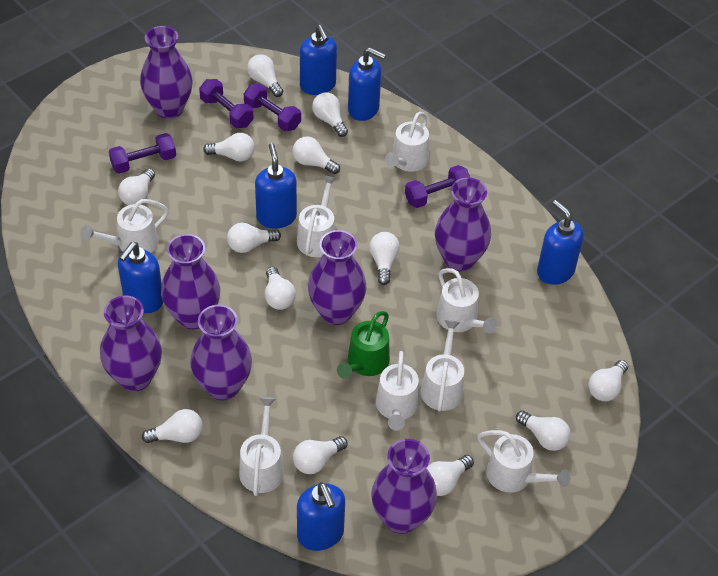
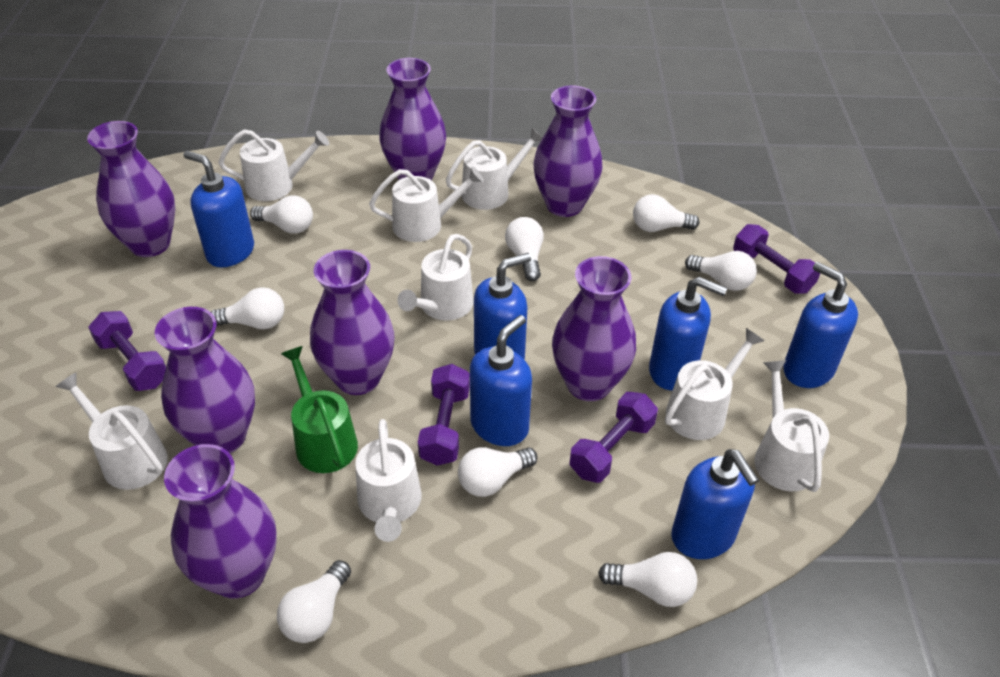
white light bulb: 13 -> 8

